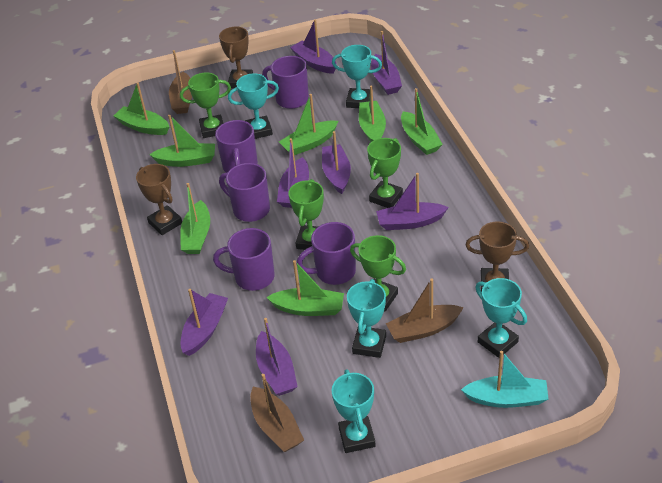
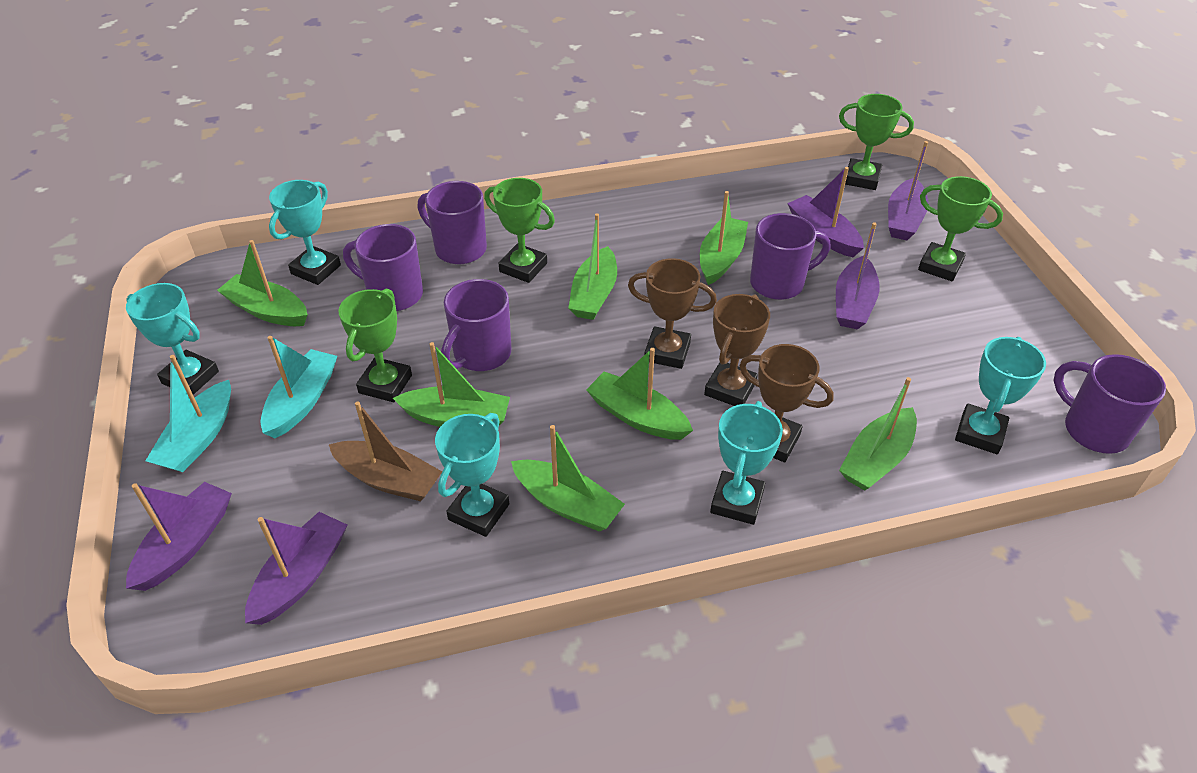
brown boat: 3 -> 1
purple boat: 7 -> 5
turquoise boat: 1 -> 2

